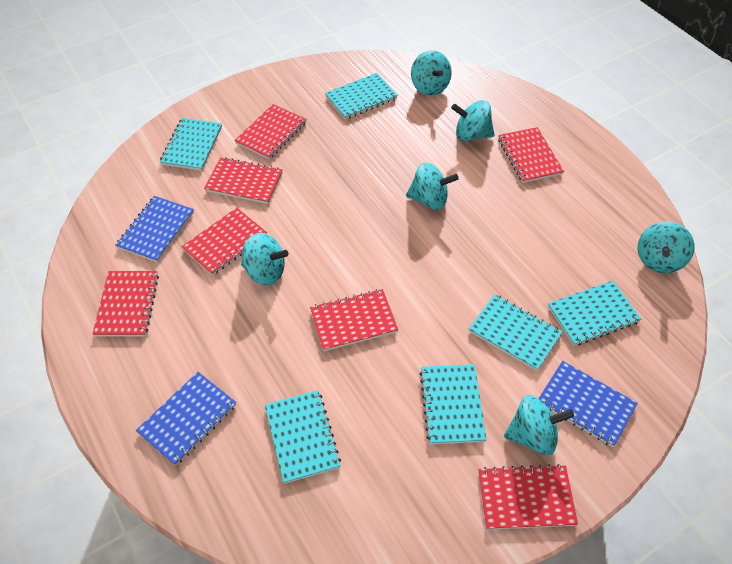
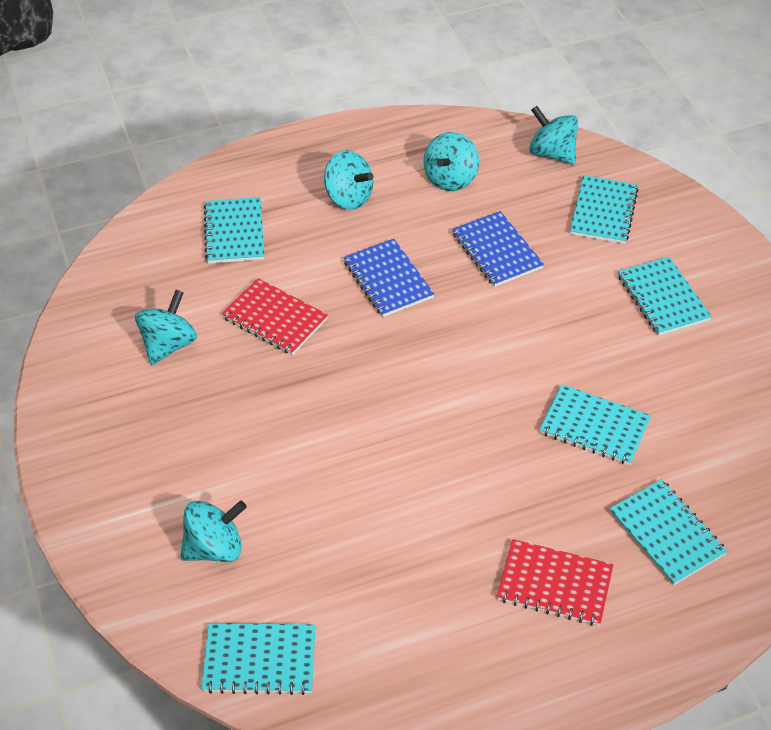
blue notebook: 3 -> 2
red notebook: 7 -> 2
turquoise spinning top: 6 -> 5

